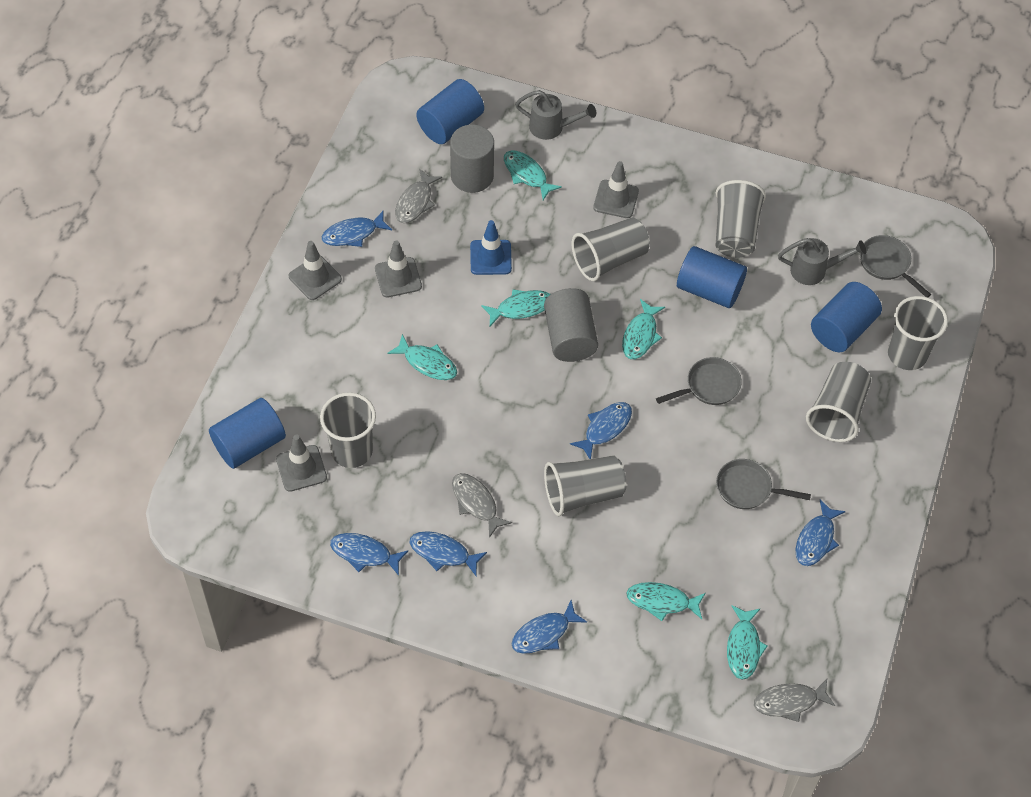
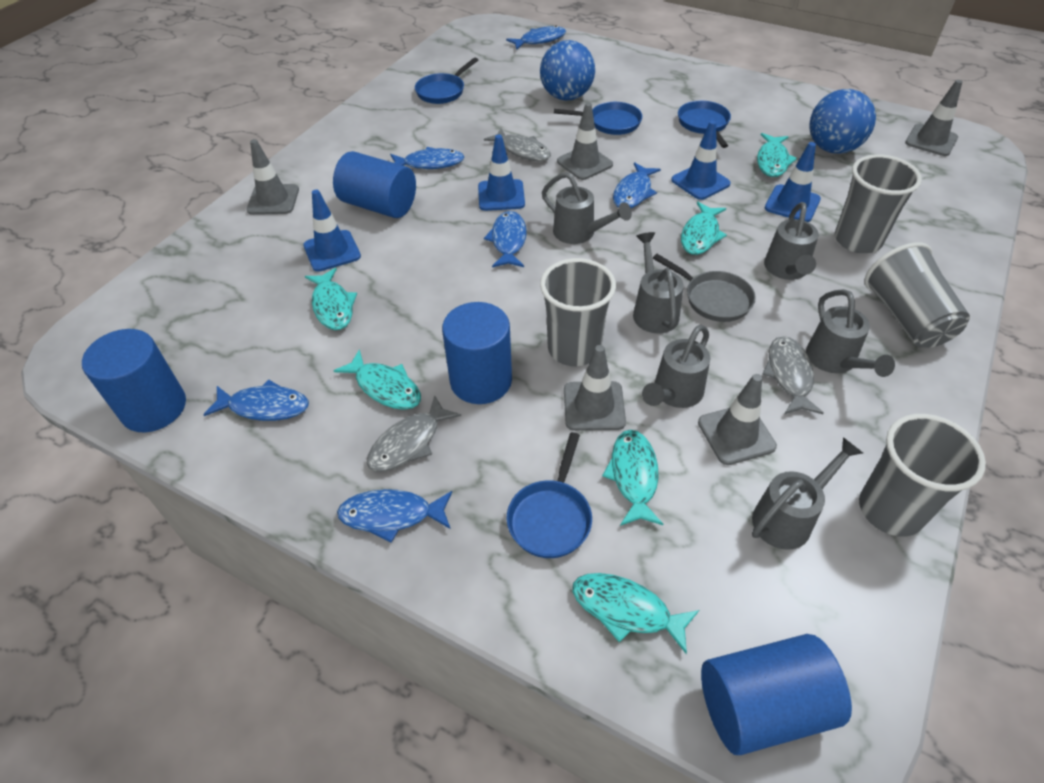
blue ball: 0 -> 2
blue pan: 0 -> 4
blue traffic cone: 1 -> 4
grey cup: 6 -> 4
grey cylinder: 2 -> 0
grey pan: 3 -> 1
grey traffic cone: 4 -> 5
grey watering can: 2 -> 6

